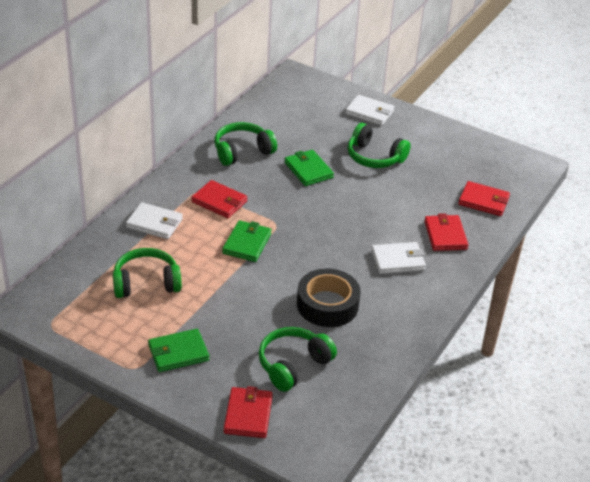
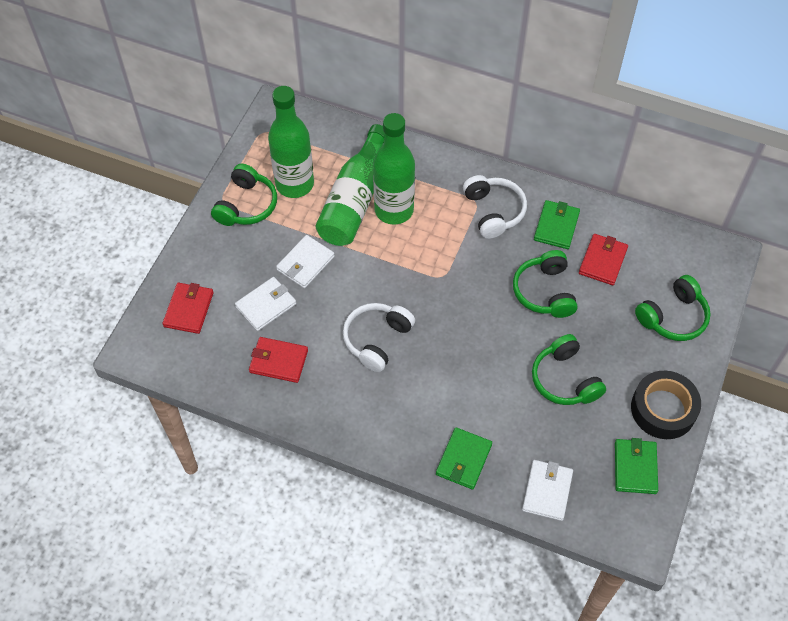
green bottle: 0 -> 3
red wallet: 4 -> 3
white headphones: 0 -> 2

